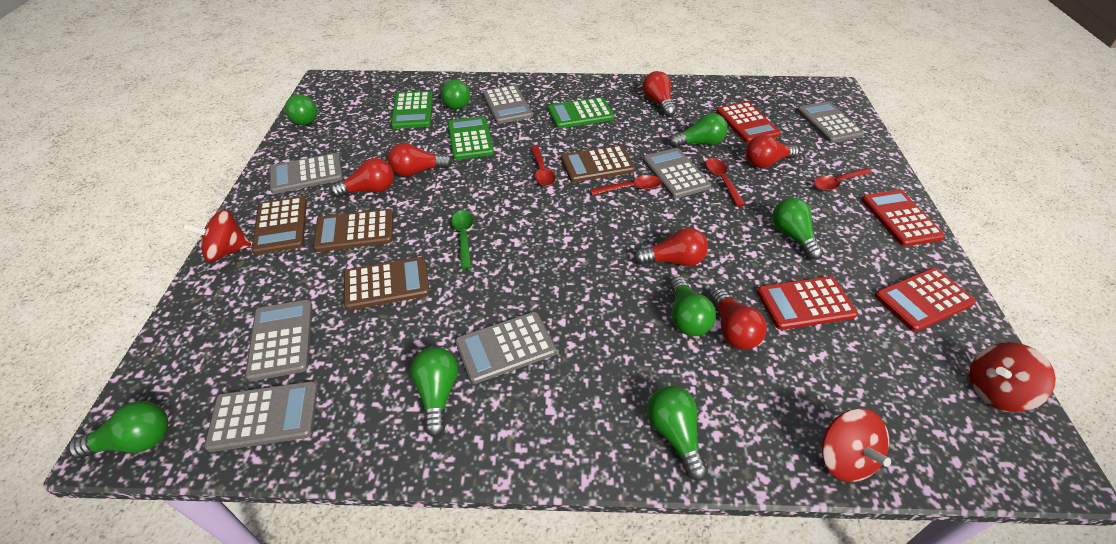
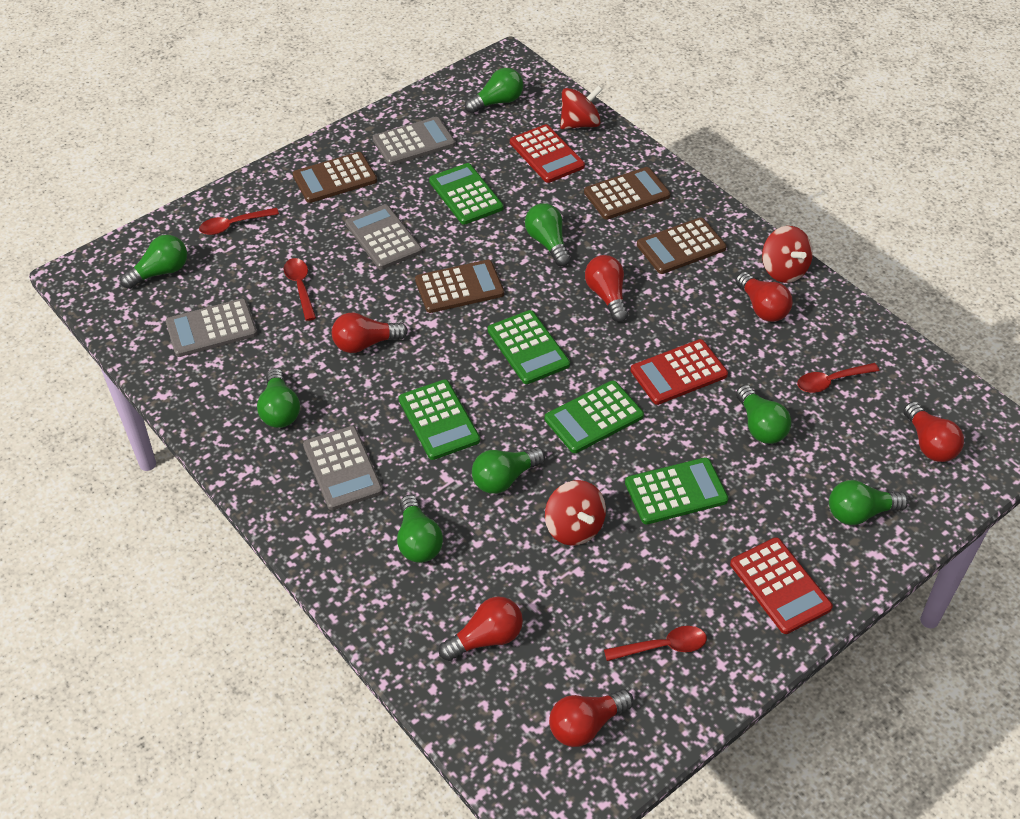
green calculator: 3 -> 5
green spoon: 1 -> 0
grey calculator: 7 -> 4
red calculator: 4 -> 3

